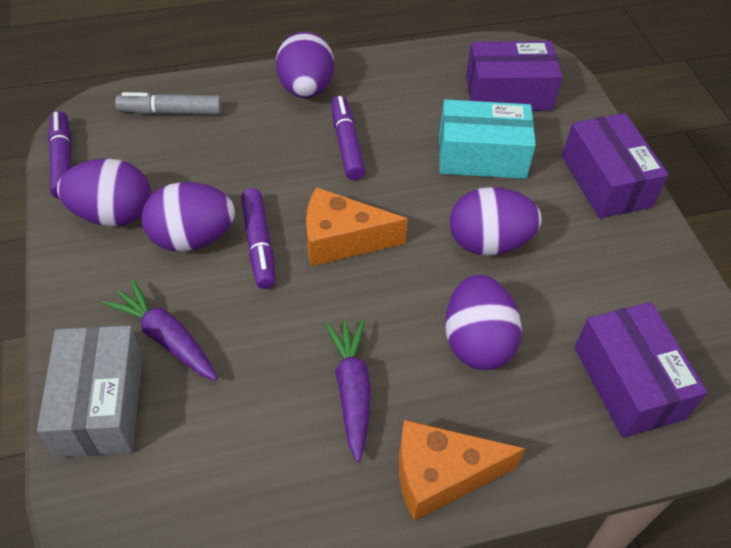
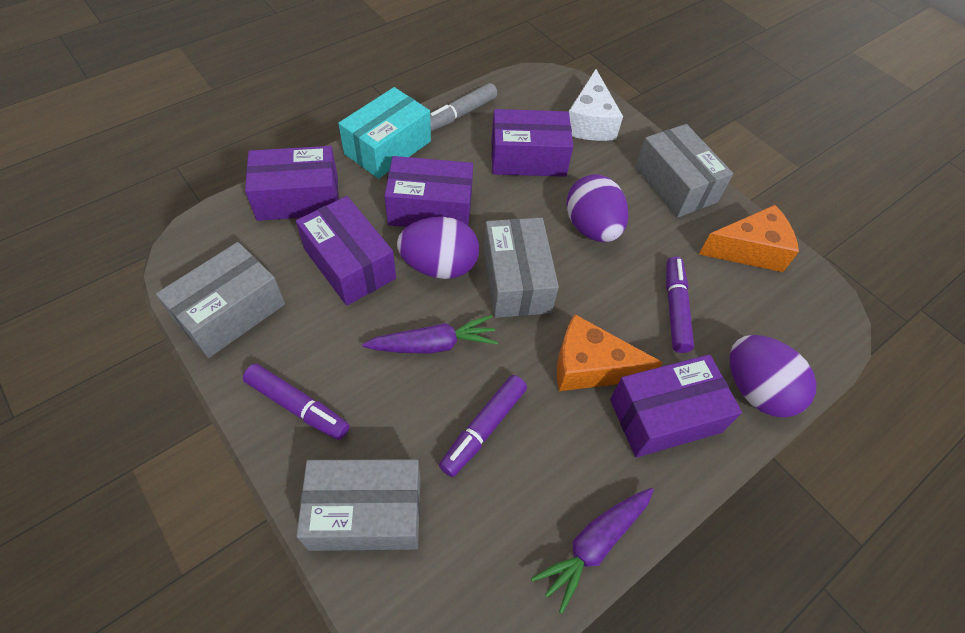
grey box: 1 -> 4
purple box: 3 -> 5
purple egg: 5 -> 3
white cheese: 0 -> 1

